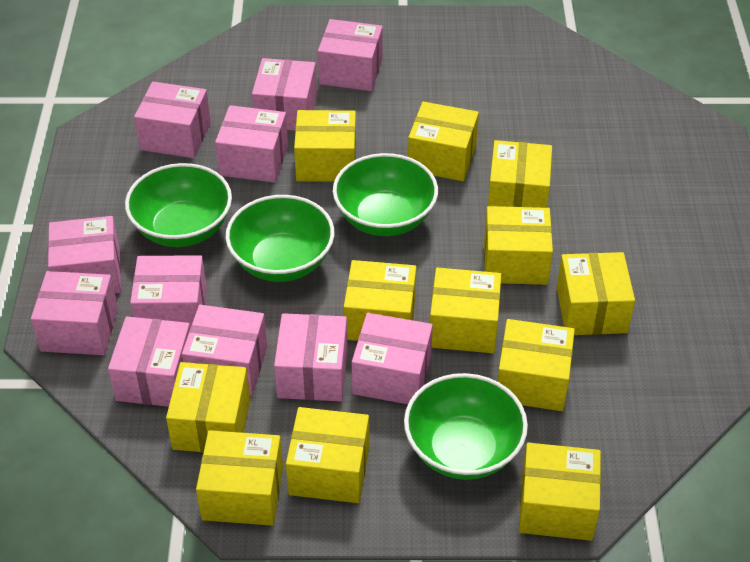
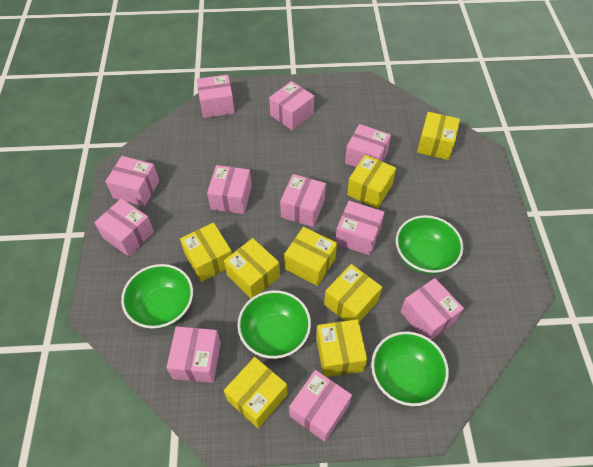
yellow box: 12 -> 8

